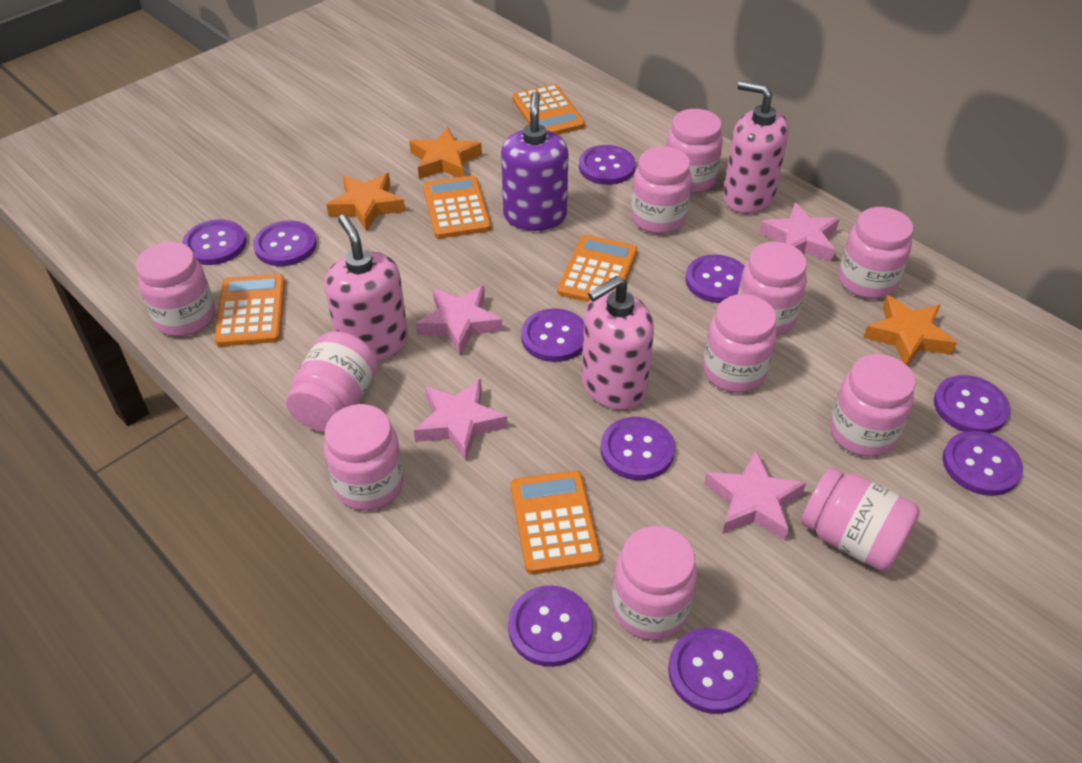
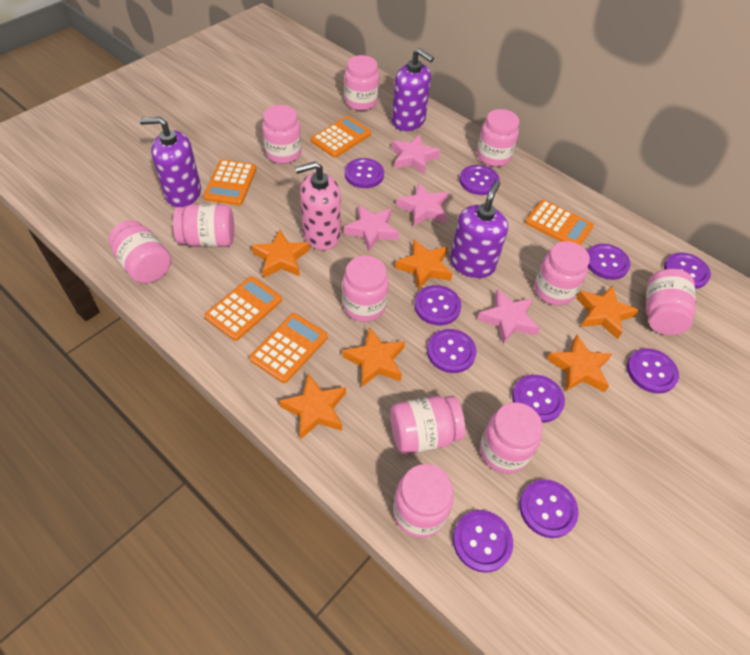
orange star: 3 -> 6
pink soap dispenser: 3 -> 1
purple soap dispenser: 1 -> 3

